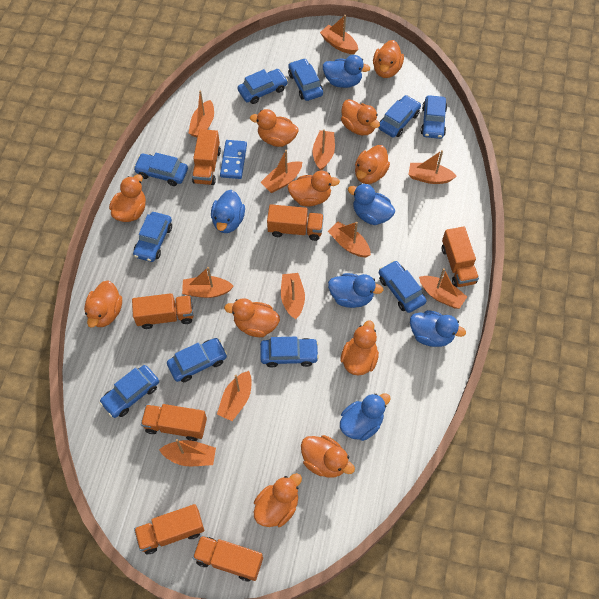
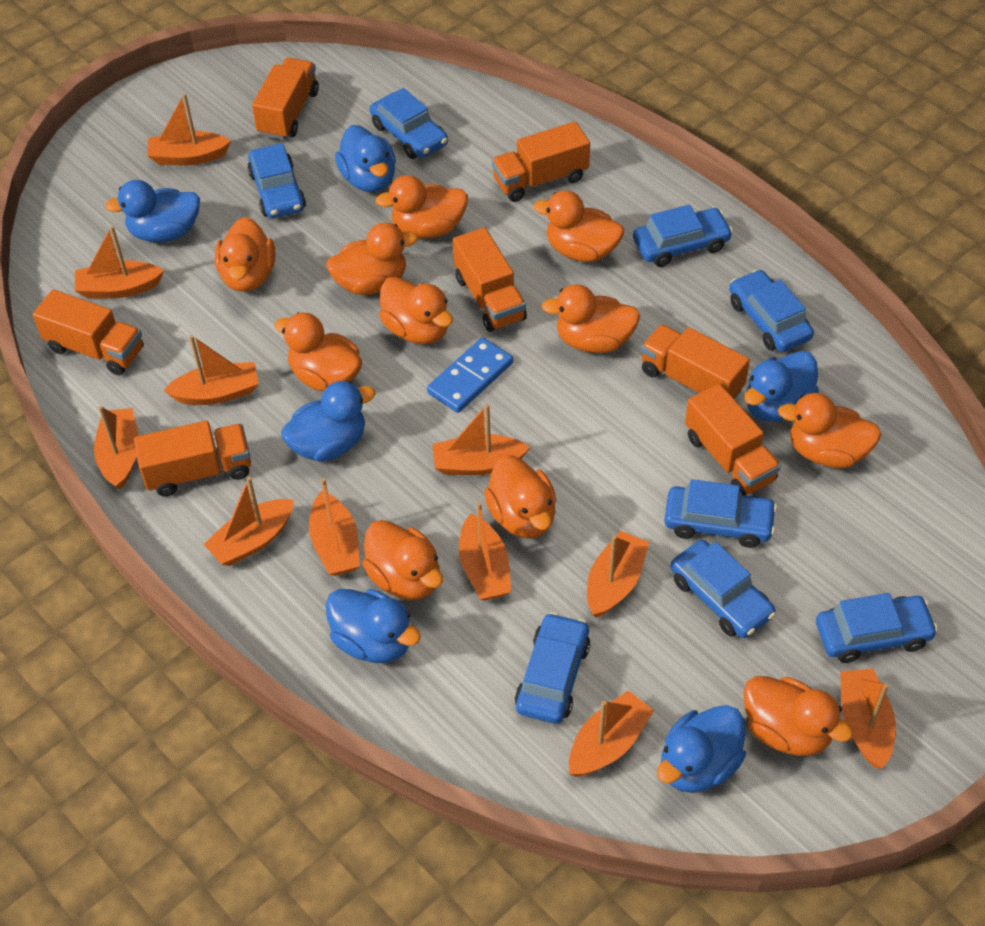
blue car: 10 -> 8

